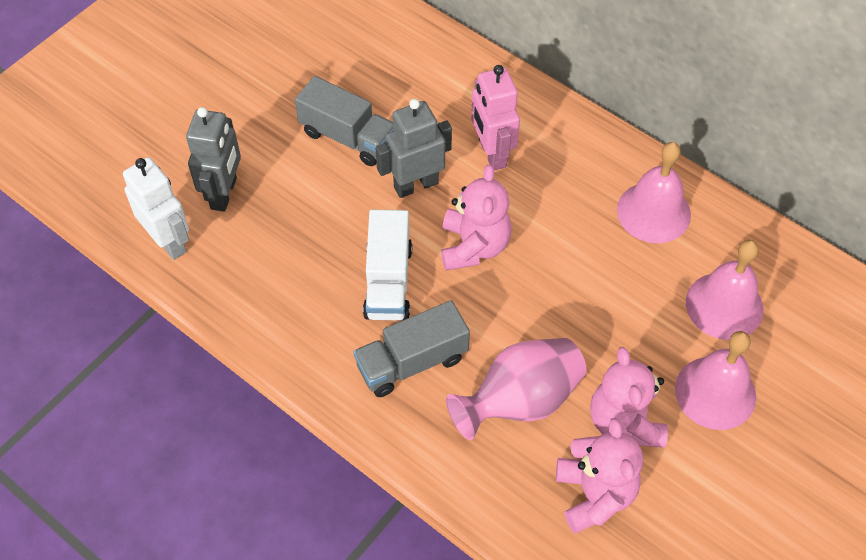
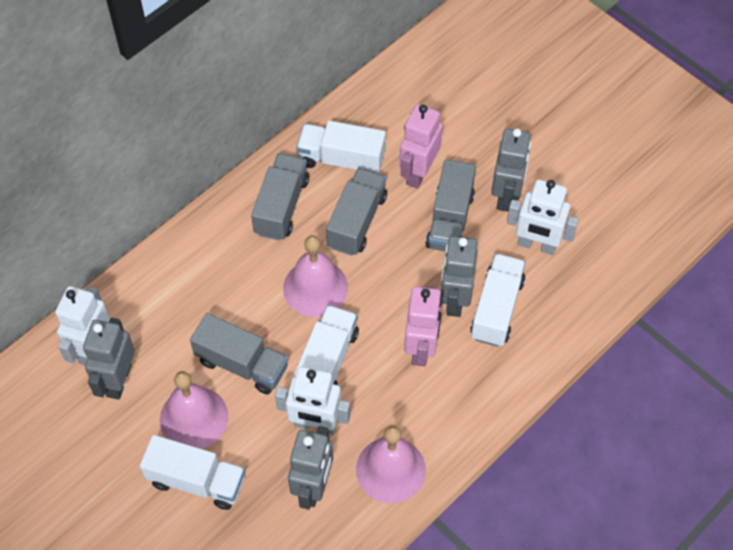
grey robot: 2 -> 4
grey truck: 2 -> 4
pink robot: 1 -> 2
pink teddy bear: 3 -> 0
pink vase: 1 -> 0
white robot: 1 -> 3
white truck: 1 -> 4

